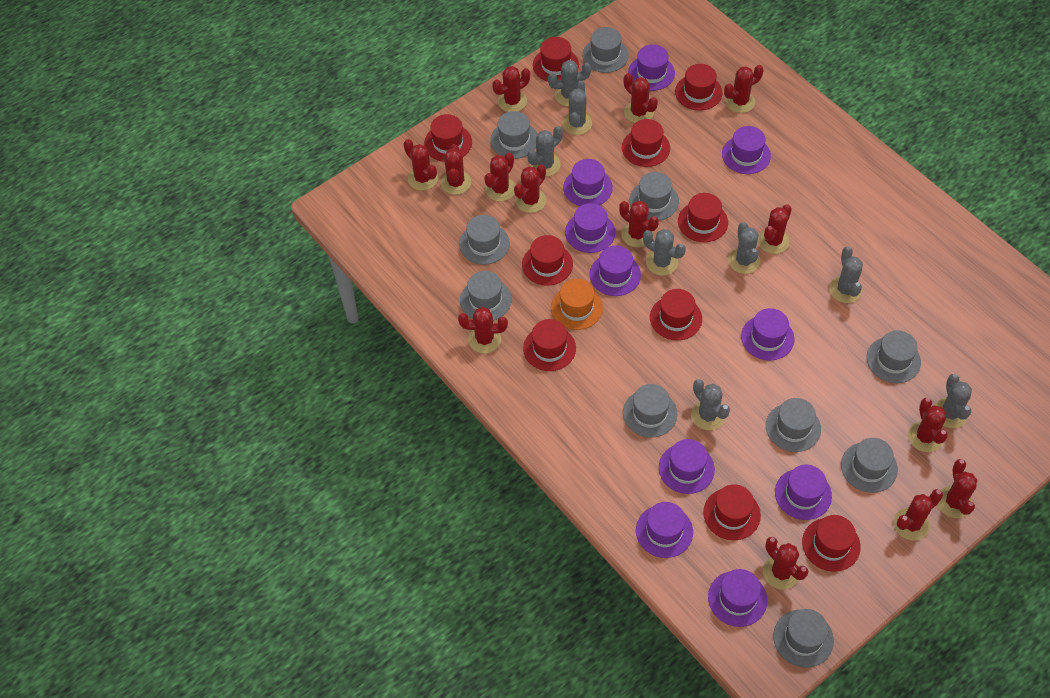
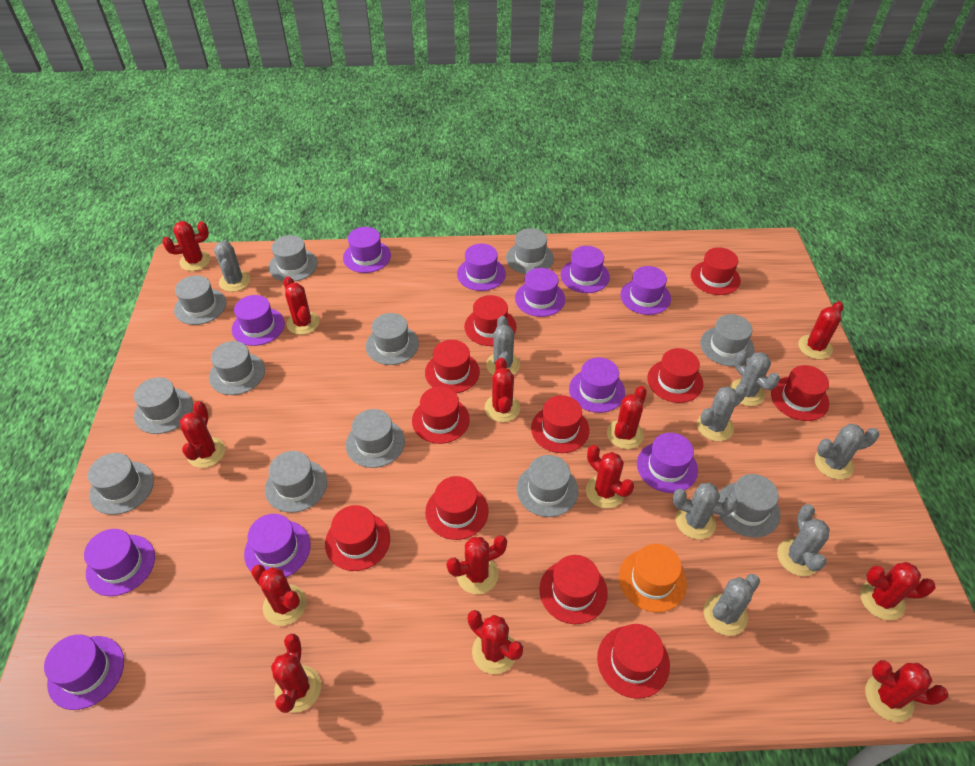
grey hat: 10 -> 12
purple hat: 10 -> 11
red cactus: 14 -> 13
red hat: 10 -> 11

